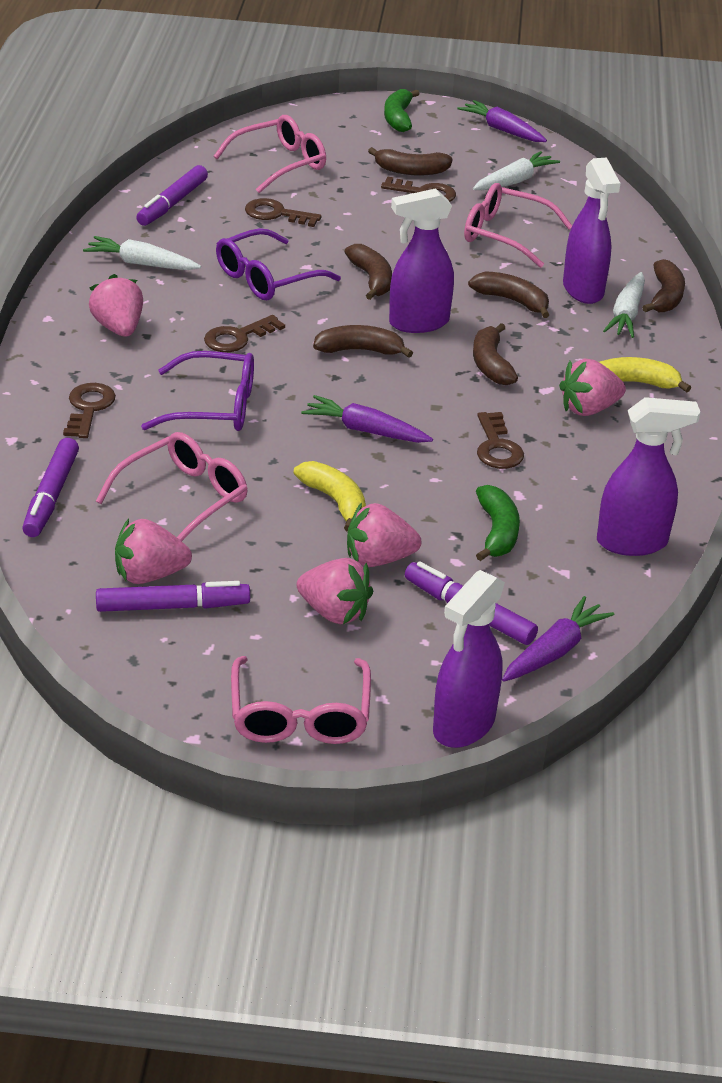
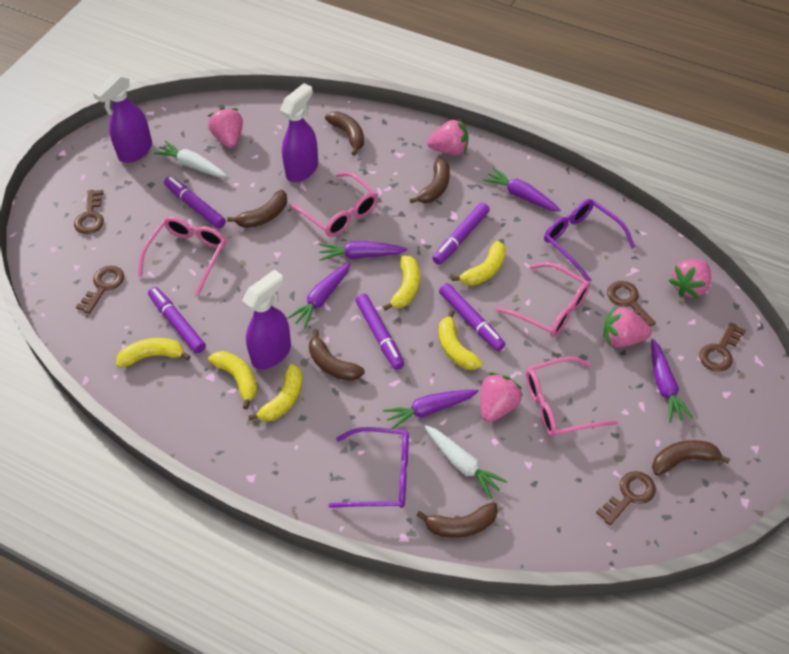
green banana: 2 -> 0
purple carrot: 3 -> 5
purple marker: 4 -> 5
purple spray bottle: 4 -> 3
white carrot: 3 -> 2
yellow banana: 2 -> 6

